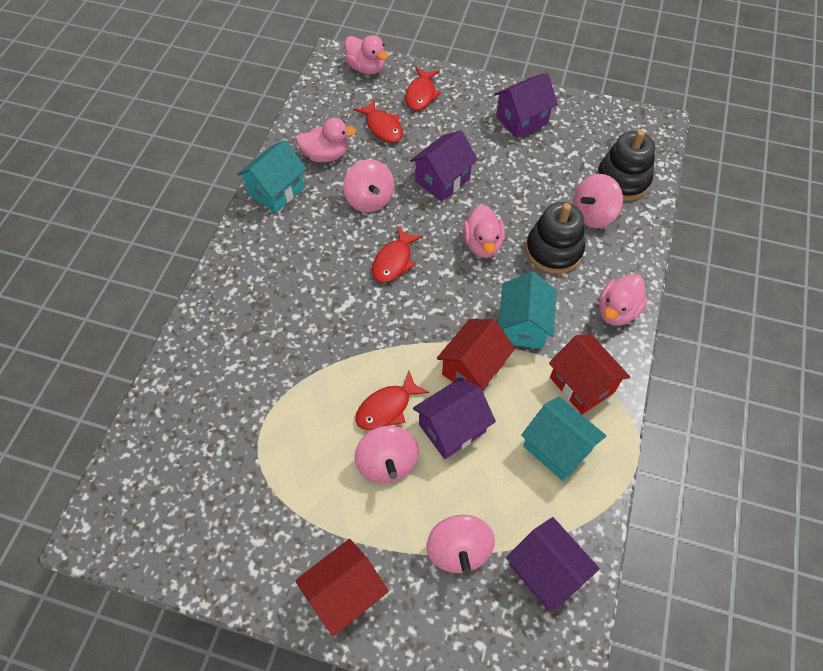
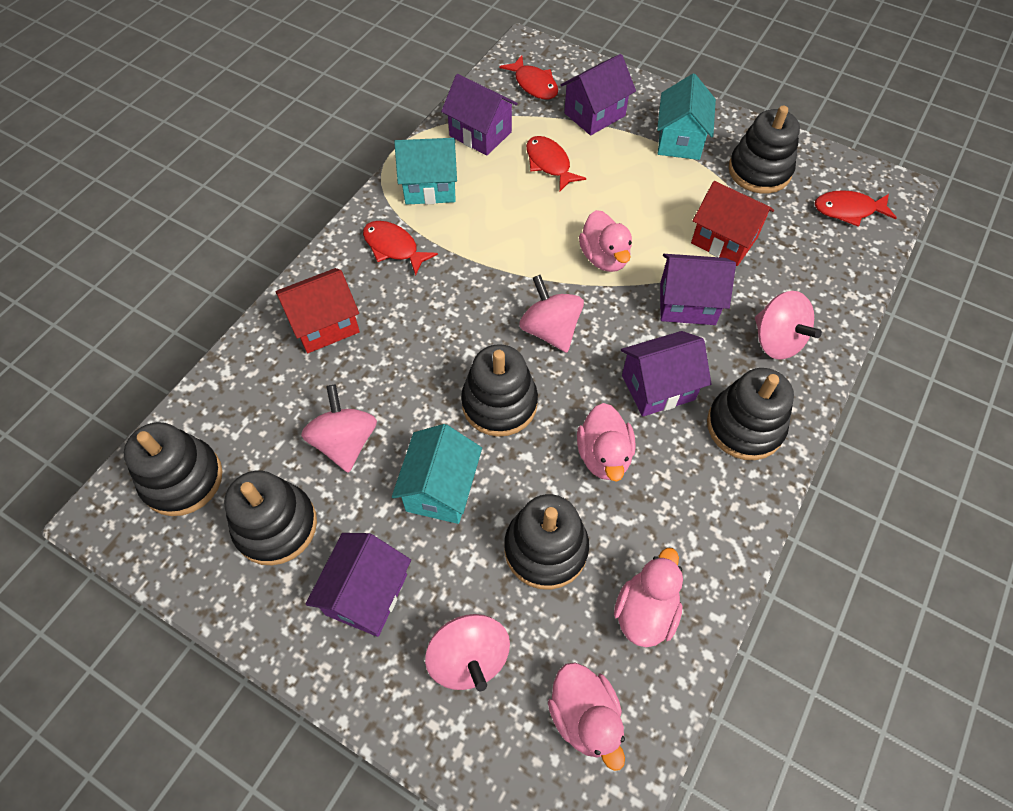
black stacking toy: 2 -> 6
purple house: 4 -> 5
red house: 3 -> 2

